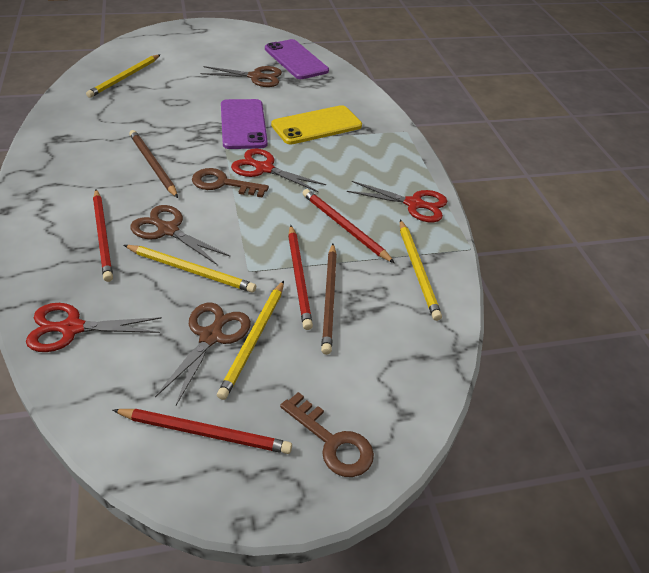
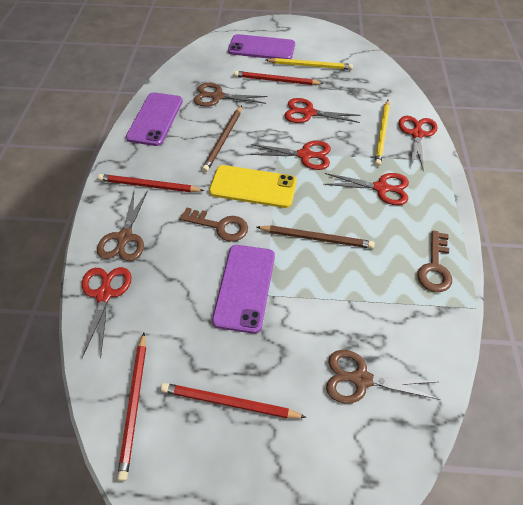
purple phone: 2 -> 3
red scissors: 3 -> 5
yellow pencil: 4 -> 2

